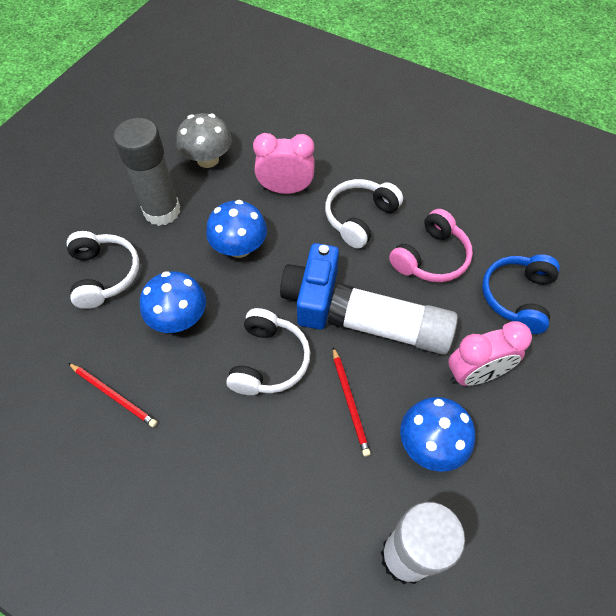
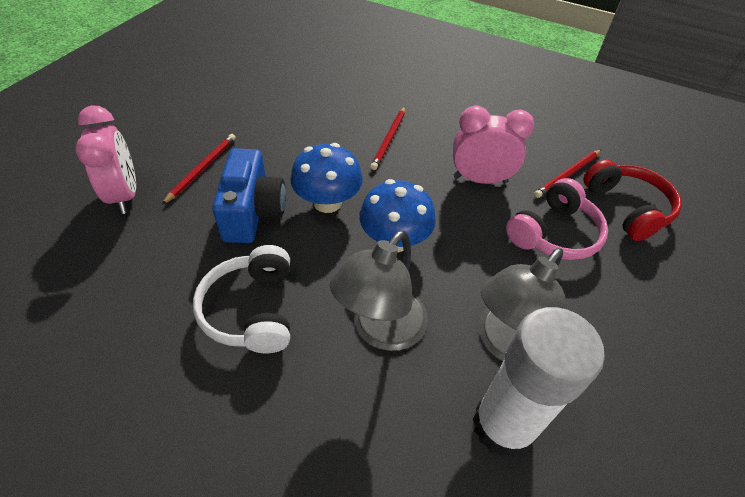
blue headphones: 1 -> 0
blue mushroom: 3 -> 2
grey glue stick: 1 -> 0
grey lamp: 0 -> 2
grey mushroom: 1 -> 0
red headphones: 0 -> 1
red pencil: 2 -> 3
white glue stick: 2 -> 1
white headphones: 3 -> 1

